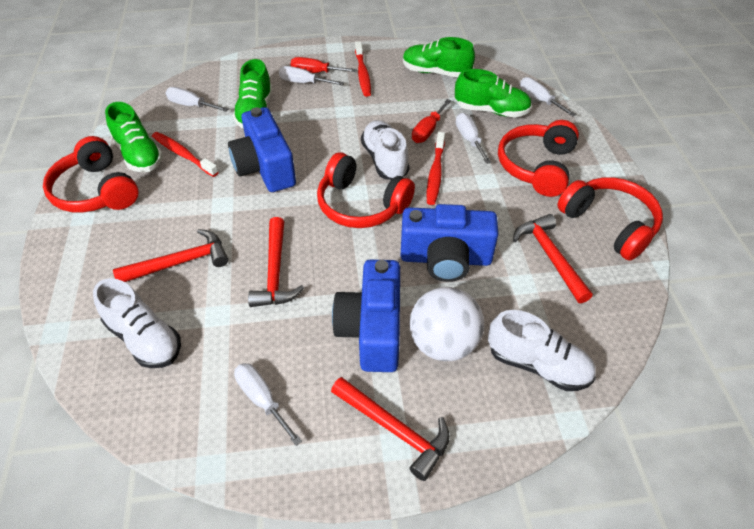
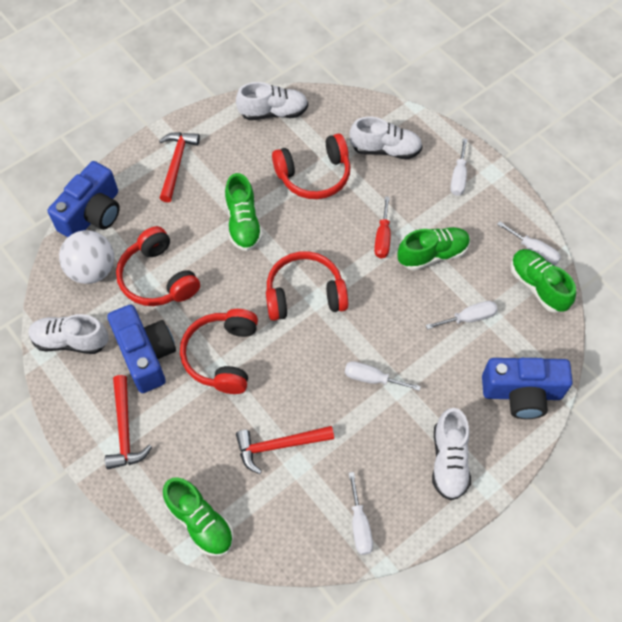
red hammer: 4 -> 3
red screwdriver: 2 -> 1
red toothbrush: 3 -> 0
white shoe: 3 -> 4

